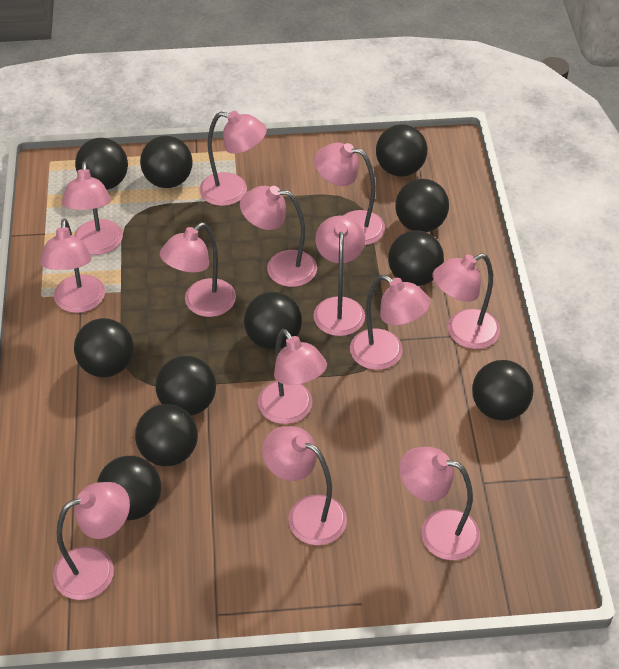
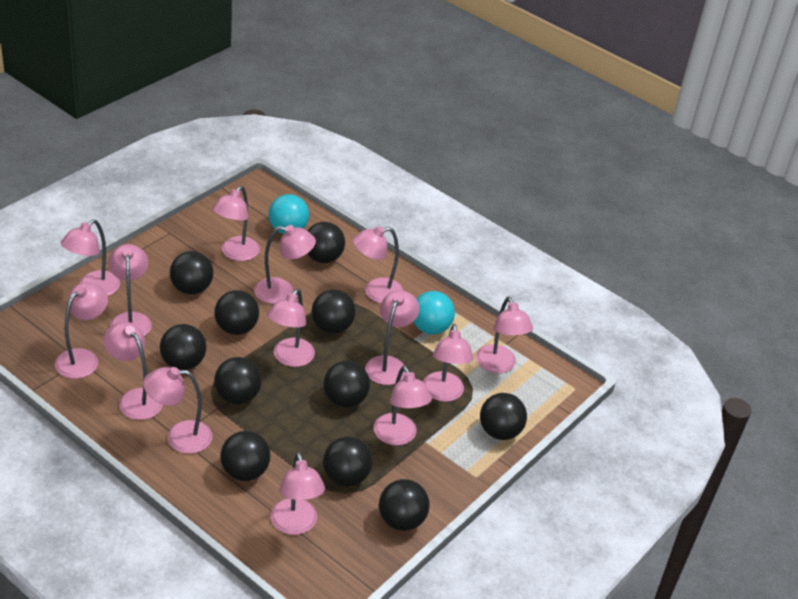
pink lamp: 13 -> 14
turquoise ball: 0 -> 2

